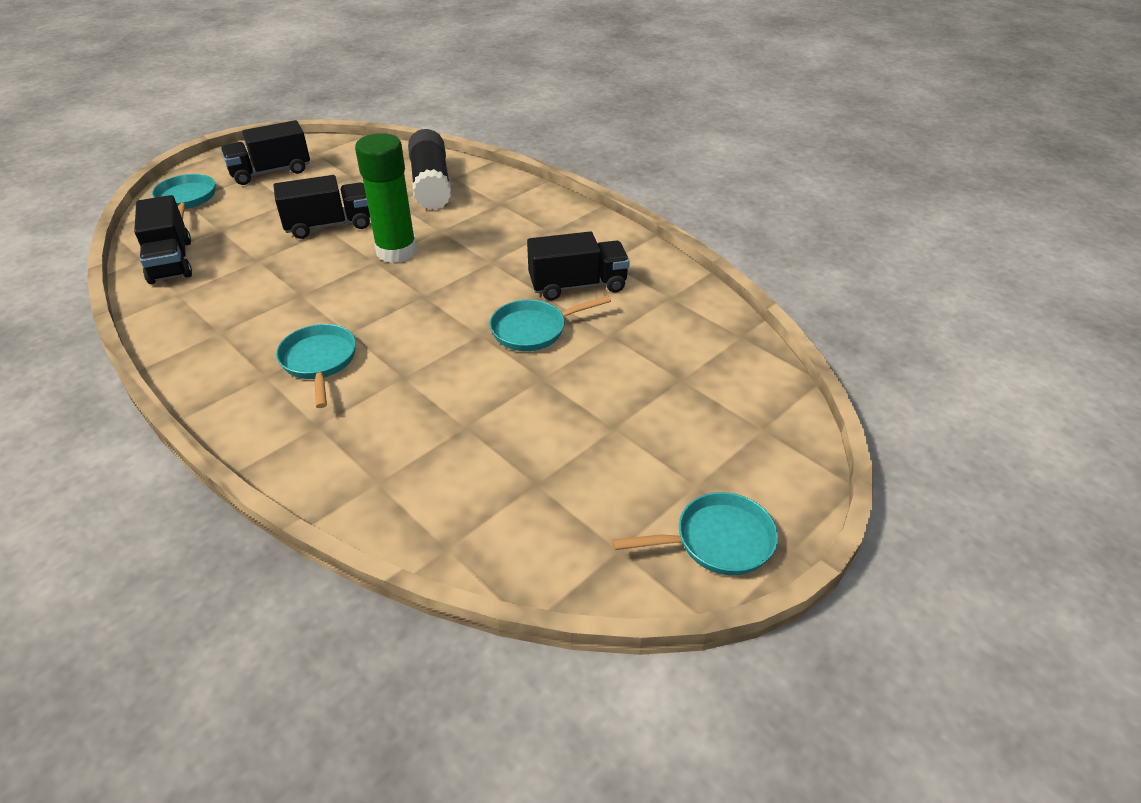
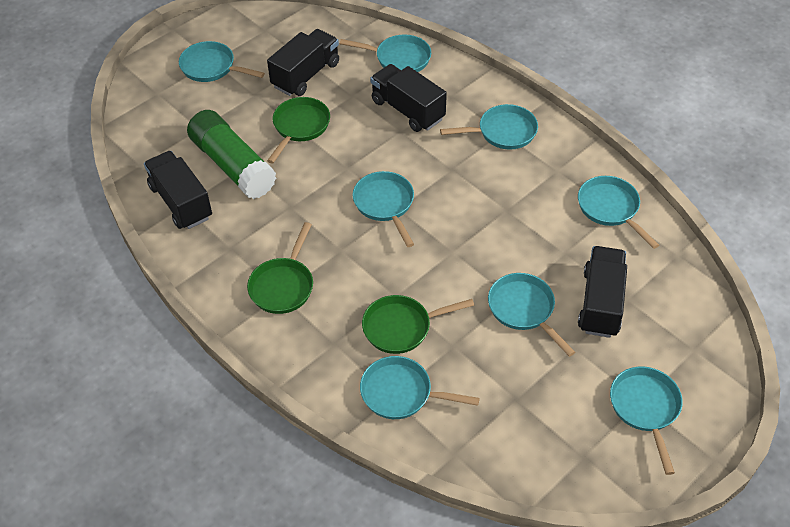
black glue stick: 1 -> 0
green pan: 0 -> 3
turquoise pan: 4 -> 8

